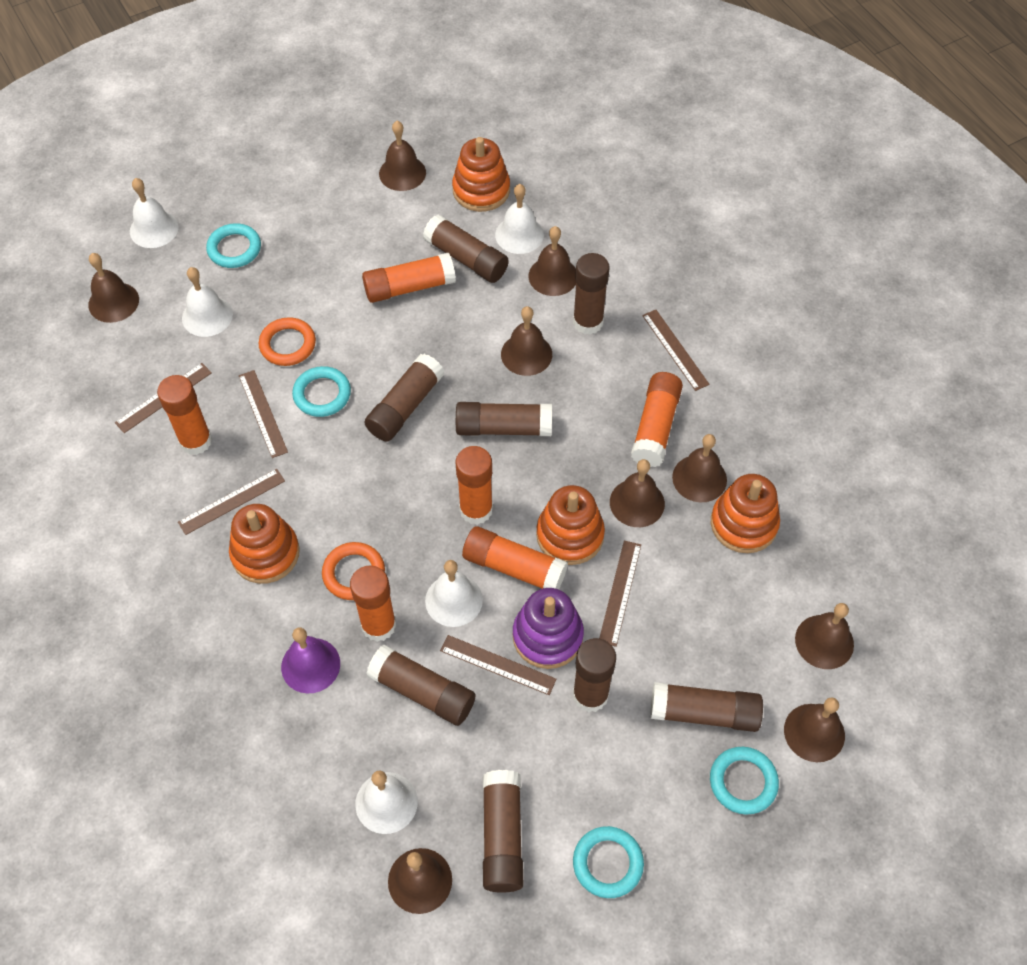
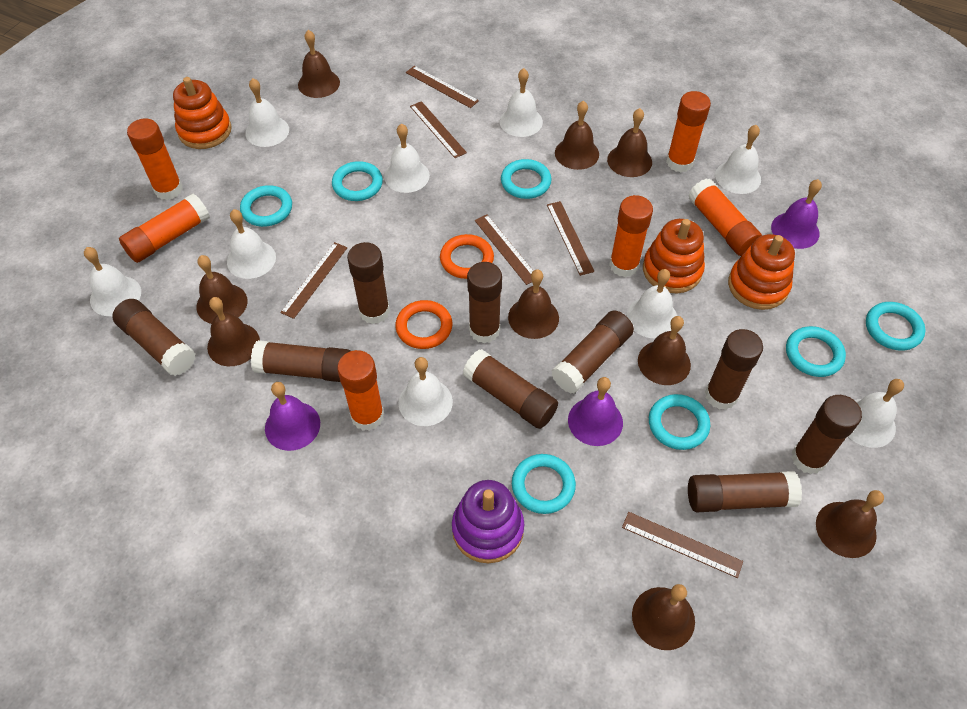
brown glue stick: 8 -> 9
orange stacking toy: 4 -> 3
purple bell: 1 -> 3
turquoise ring: 4 -> 7
white bell: 5 -> 9

